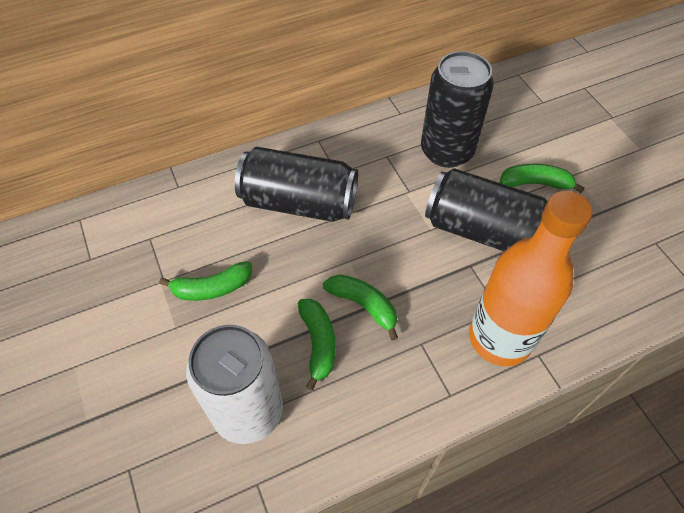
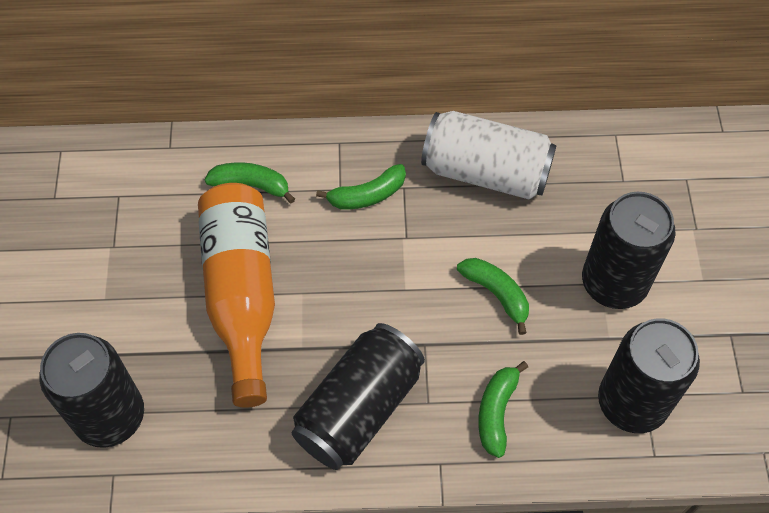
black can: 3 -> 4

